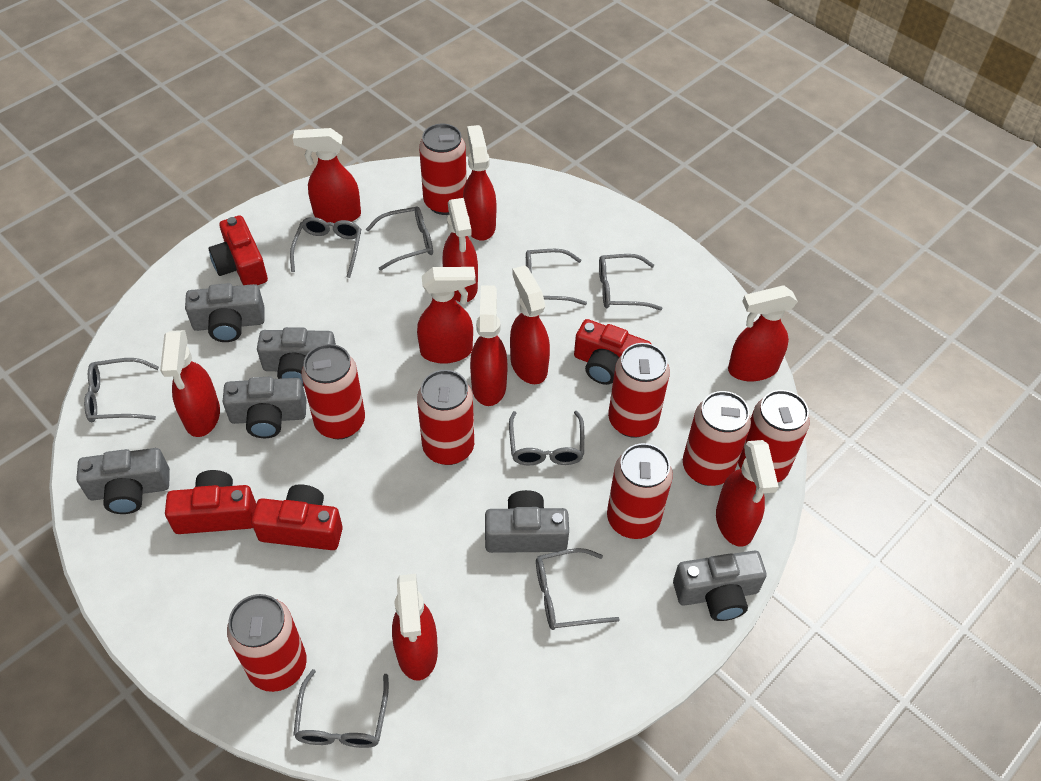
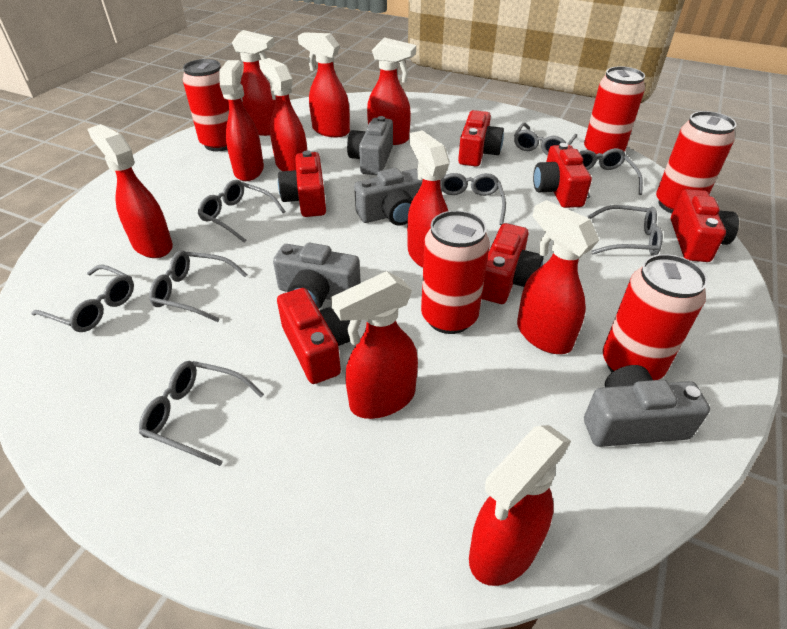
grey camera: 6 -> 4
red camera: 4 -> 6
red can: 8 -> 5

